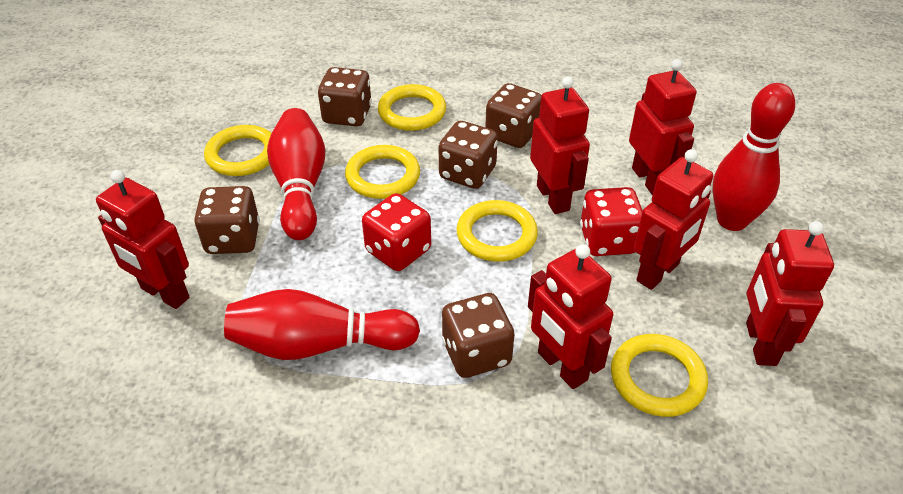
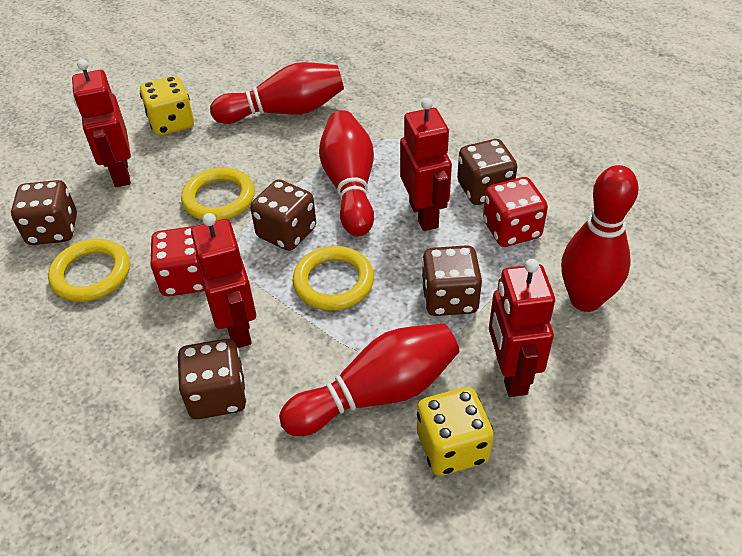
red bowling pin: 3 -> 4
red robot: 6 -> 4
yellow dice: 0 -> 2
yellow ring: 5 -> 3

